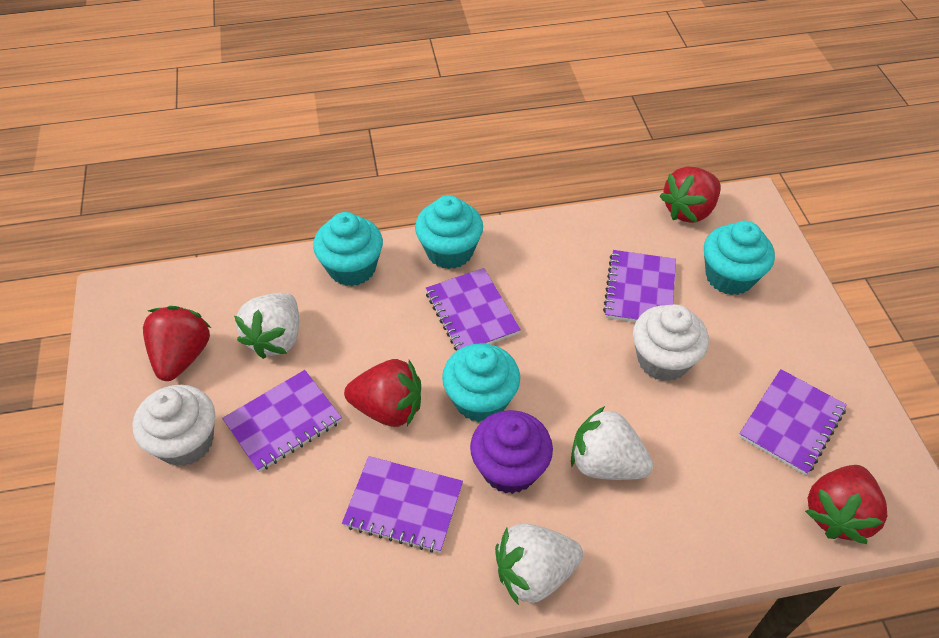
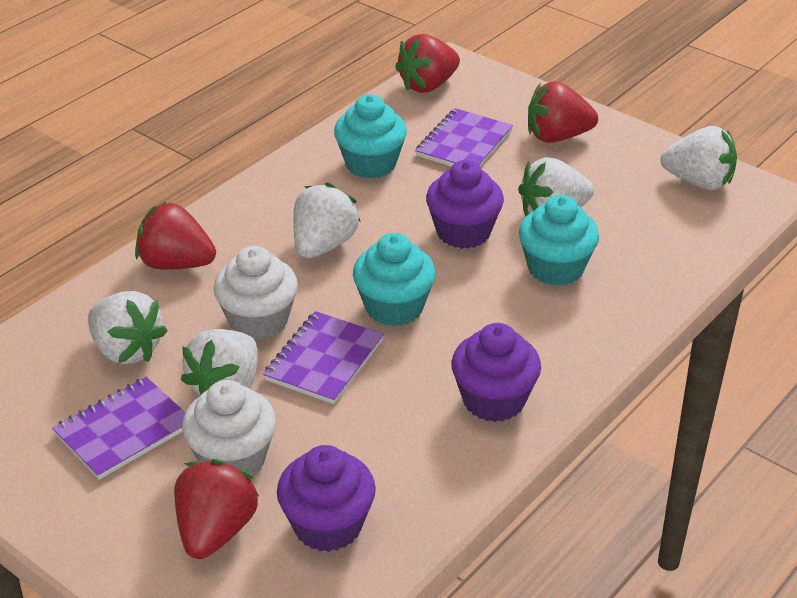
purple cupcake: 1 -> 3
purple notebook: 5 -> 3
turquoise cupcake: 4 -> 3
white strawberry: 3 -> 5

